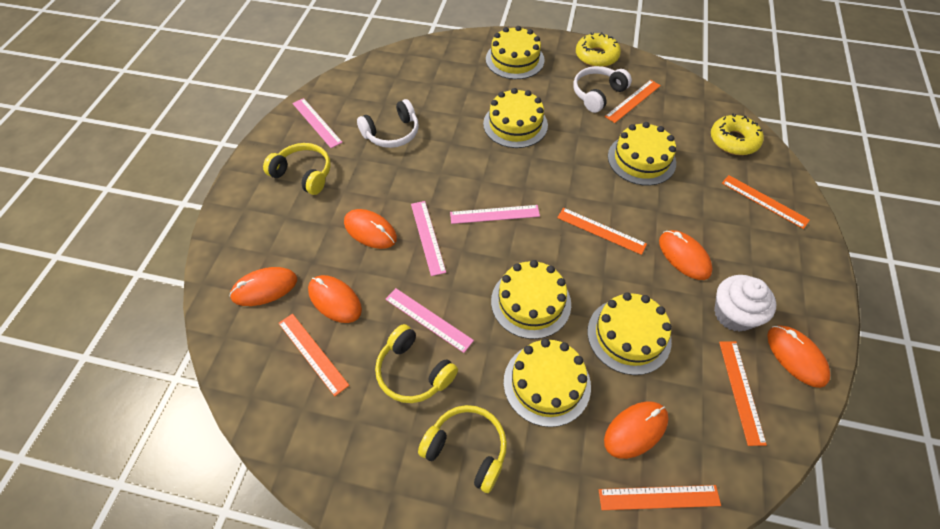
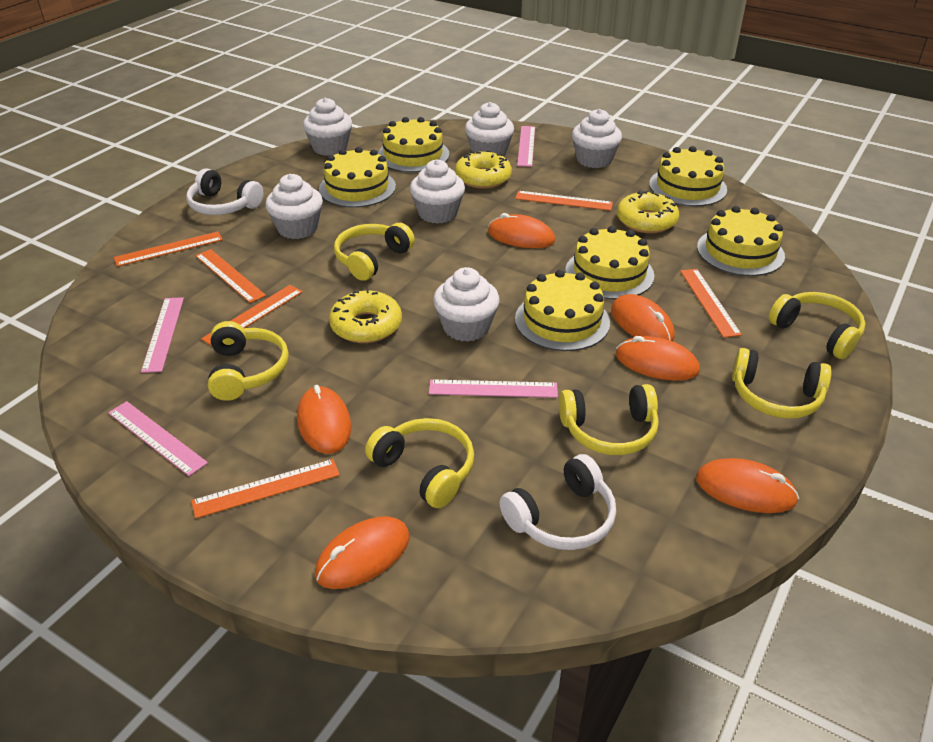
white cupcake: 1 -> 6
yellow donut: 2 -> 3
yellow headphones: 3 -> 6

